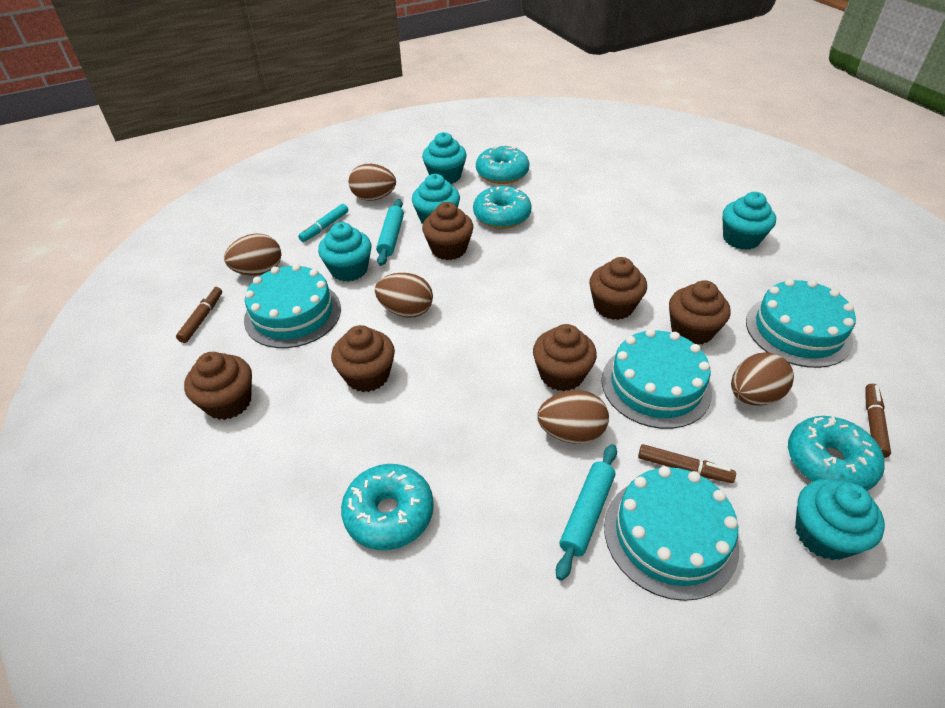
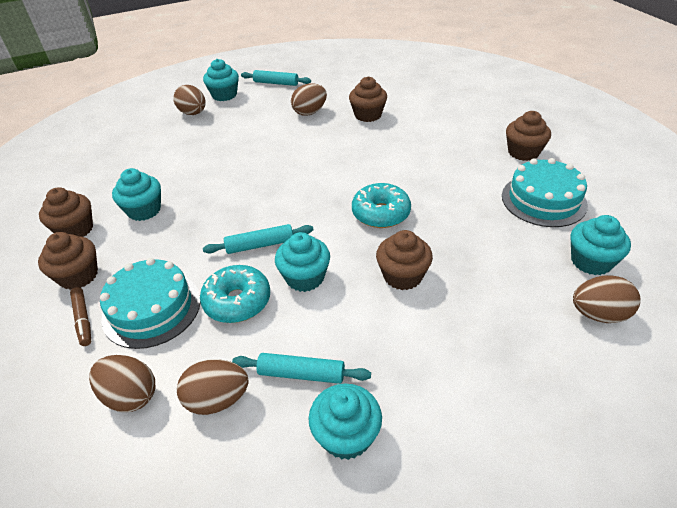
brown cupcake: 6 -> 5
brown marker: 3 -> 1
turquoise cake: 4 -> 2
turquoise donut: 4 -> 2
turquoise marker: 1 -> 0
turquoise rolling pin: 2 -> 3

